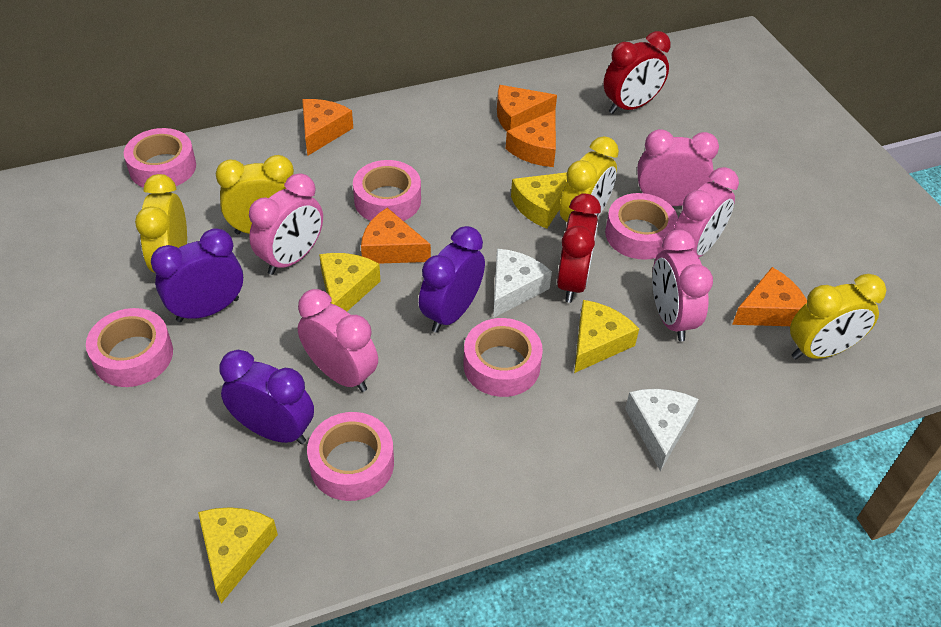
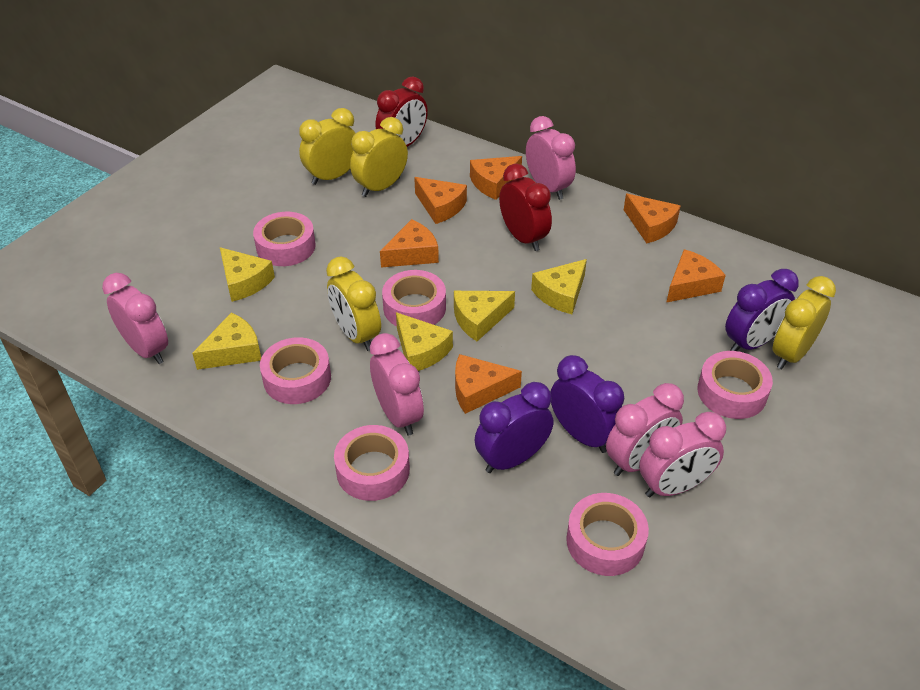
orange cheese: 5 -> 6
white cheese: 2 -> 0
yellow cheese: 4 -> 5

